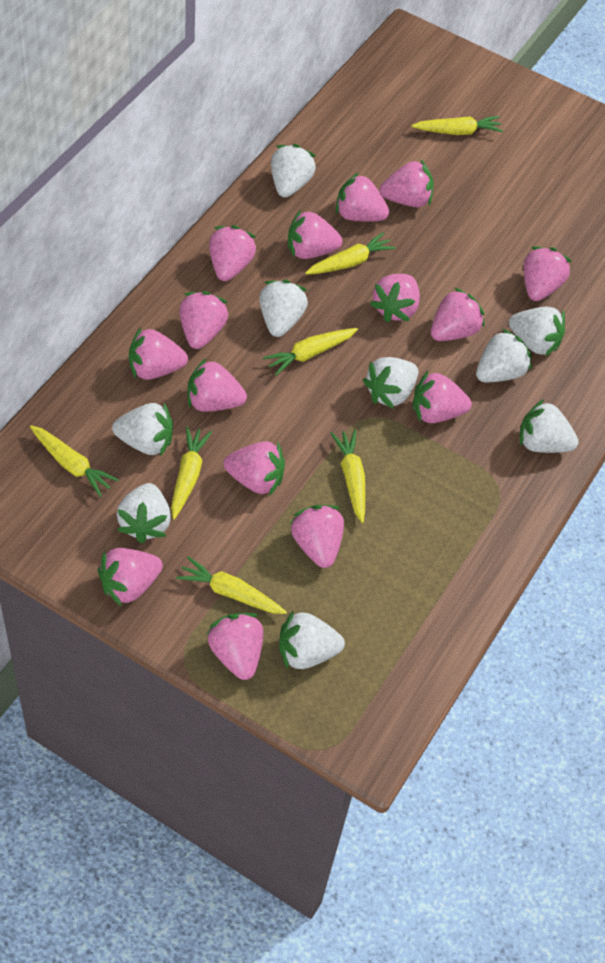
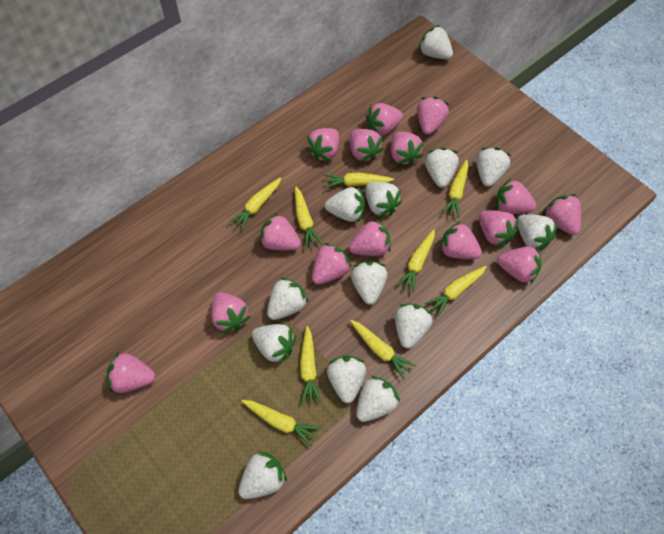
white strawberry: 9 -> 13
yellow carrot: 7 -> 9

